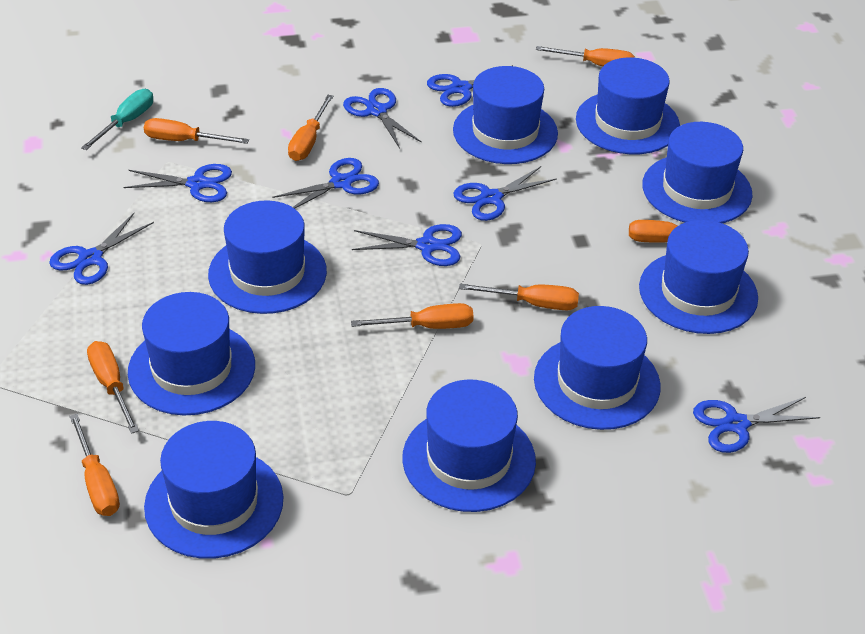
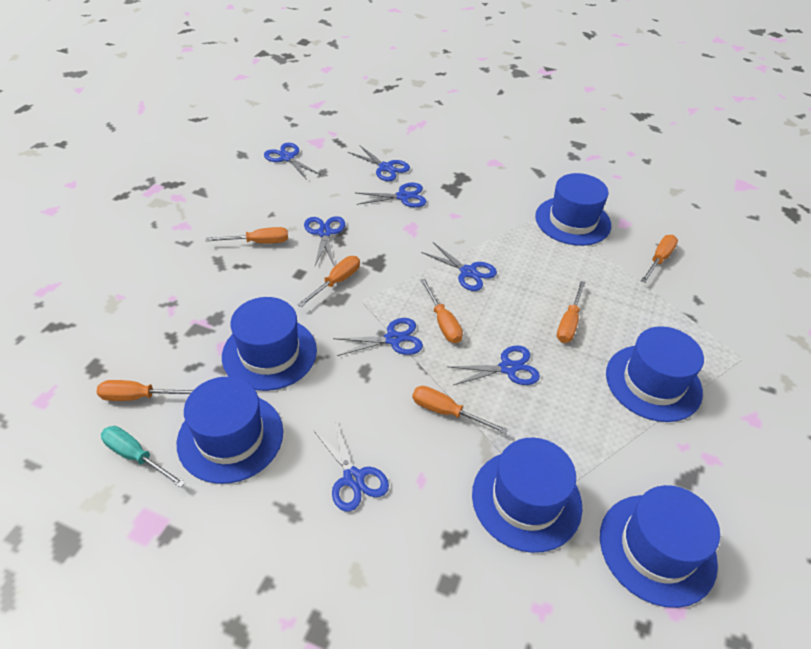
blue hat: 9 -> 6
orange screwdriver: 8 -> 7

